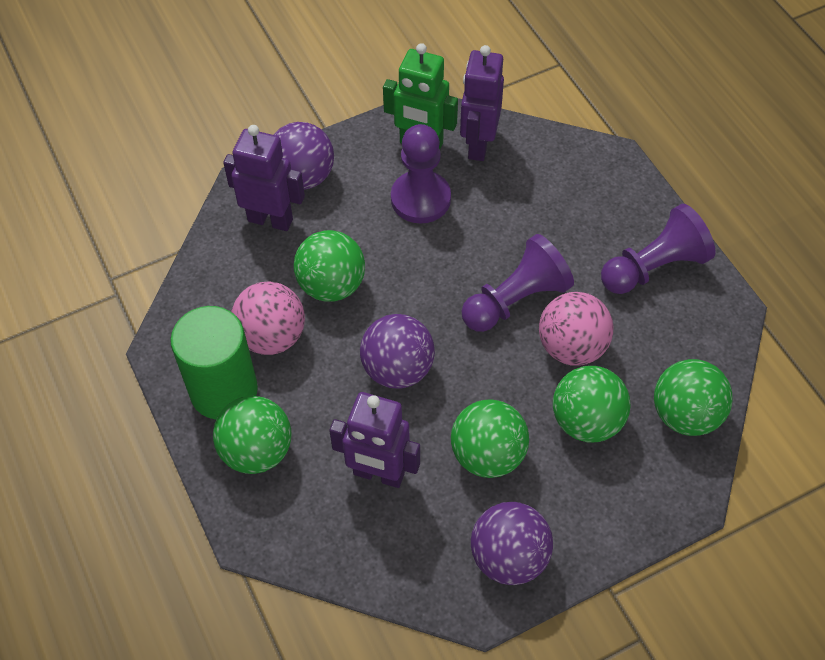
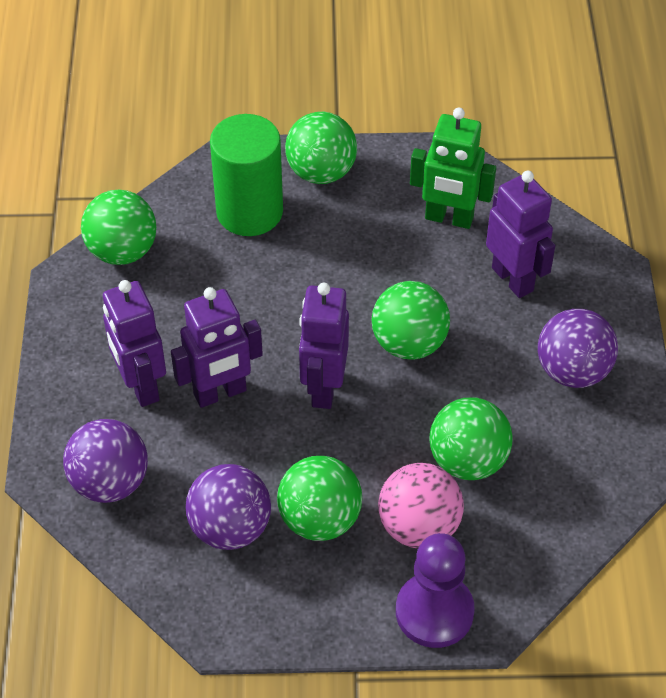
pink ball: 2 -> 1
purple pawn: 3 -> 1
purple robot: 3 -> 4

